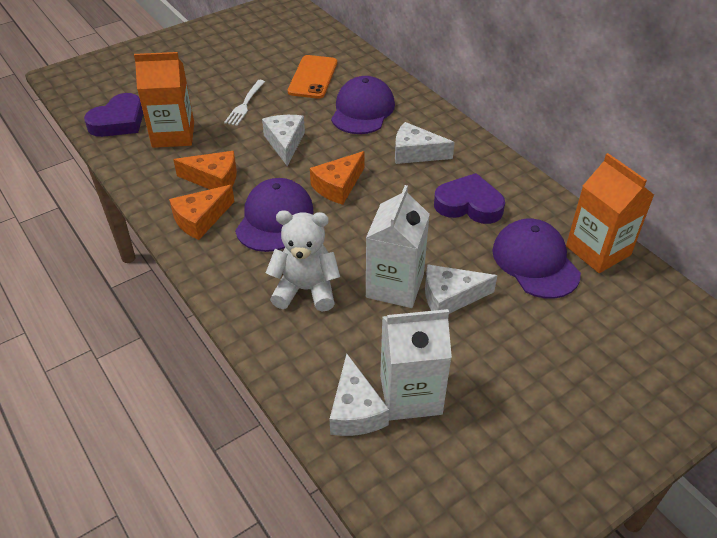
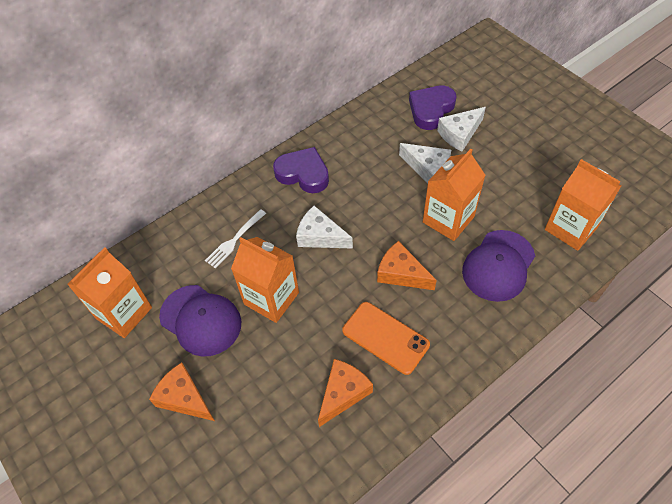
orange carton: 2 -> 4
purple cap: 3 -> 2
white carton: 2 -> 0
white cheese: 4 -> 3
white teddy bear: 1 -> 0

